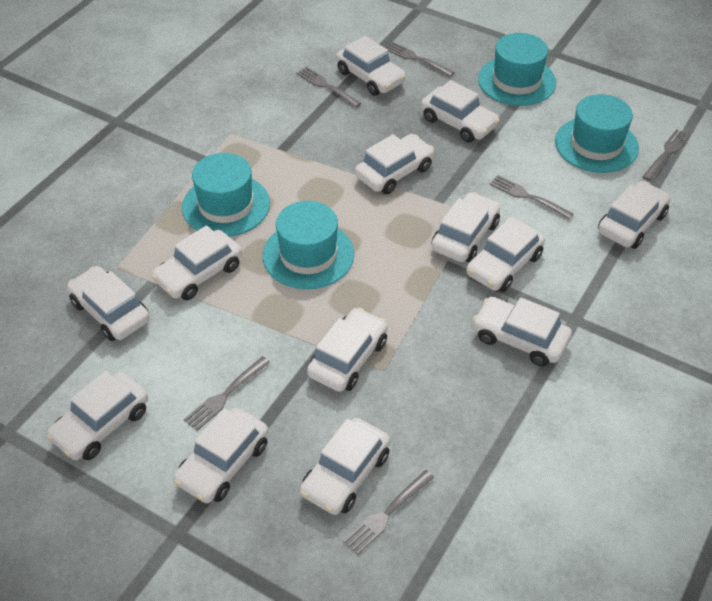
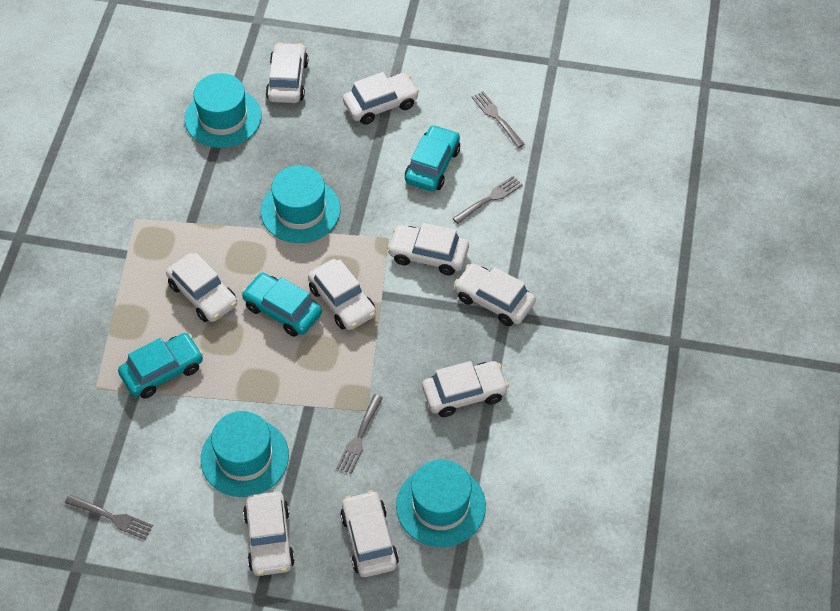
grey fork: 6 -> 4
turquoise car: 0 -> 3
white car: 13 -> 9

